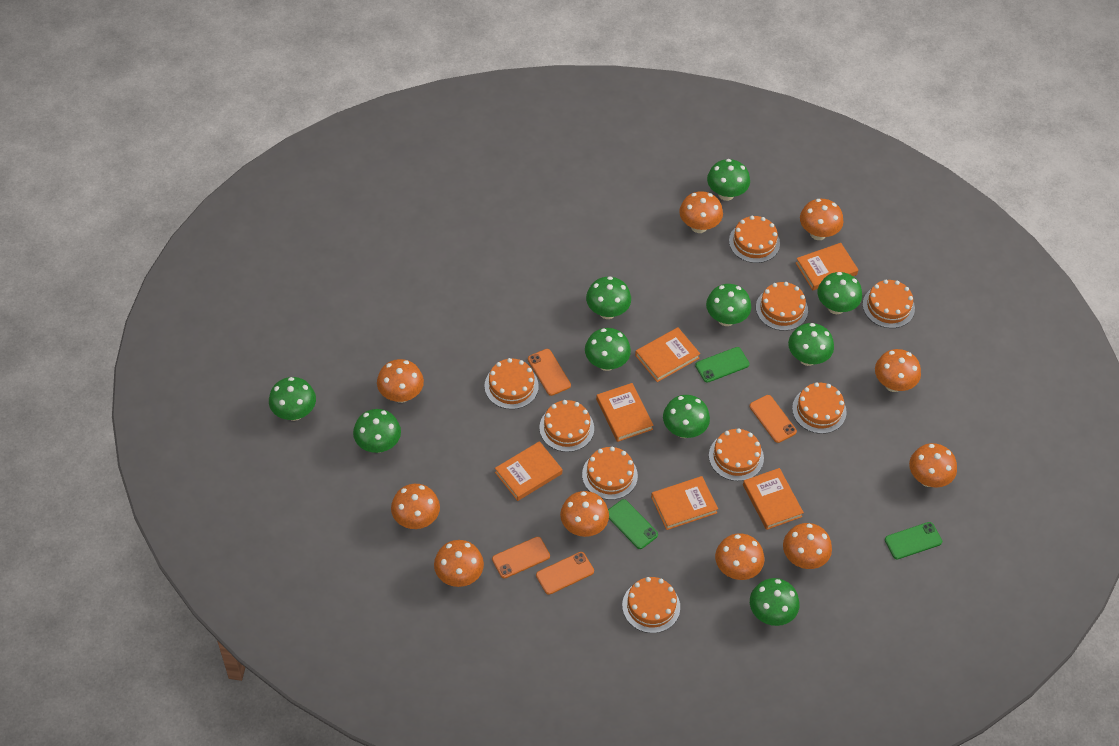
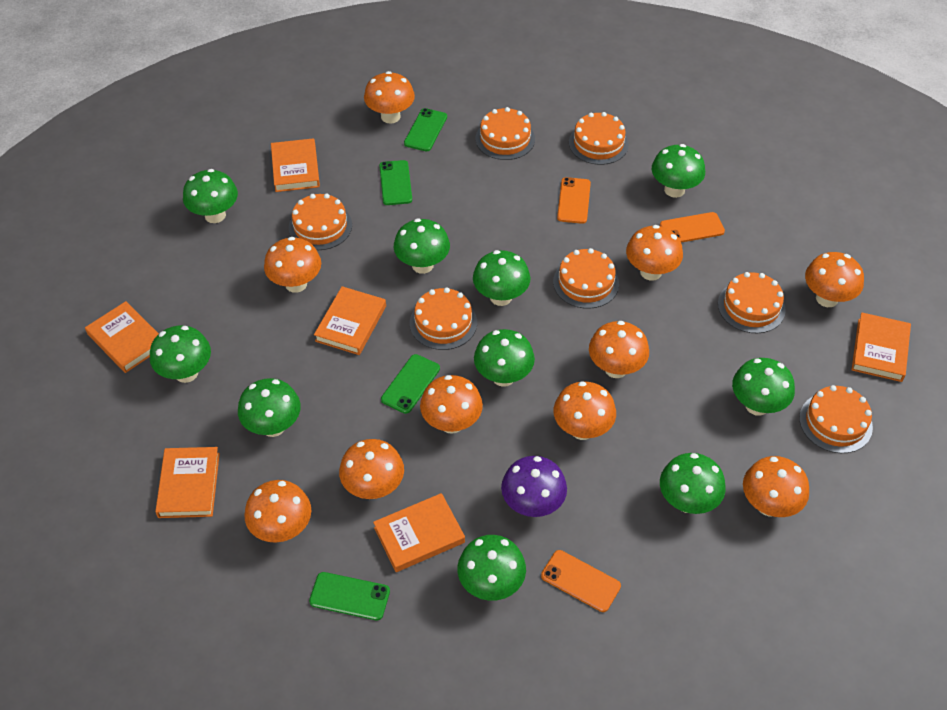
green phone: 3 -> 4
orange cake: 9 -> 7
orange phone: 4 -> 3
purple mushroom: 0 -> 1

